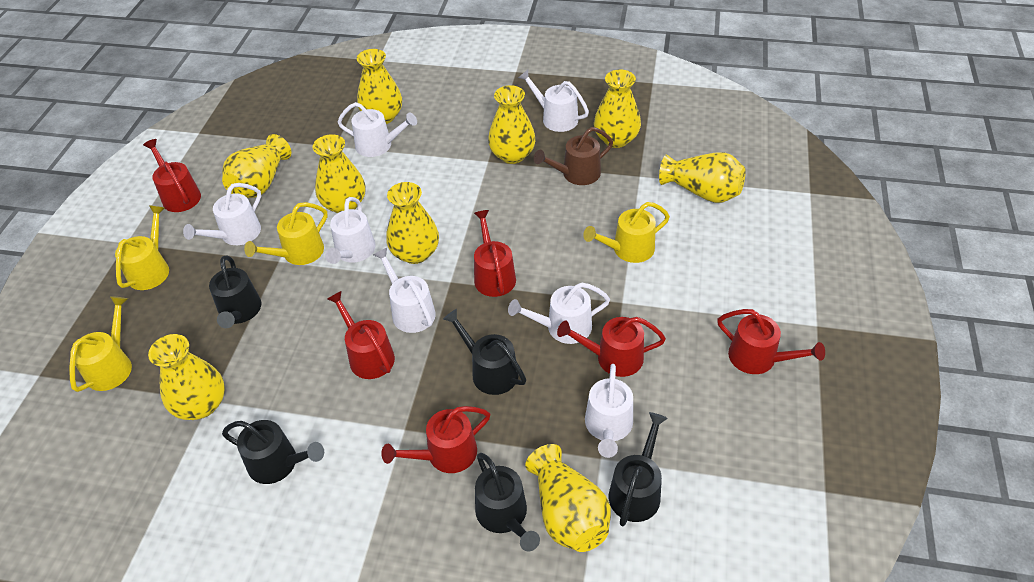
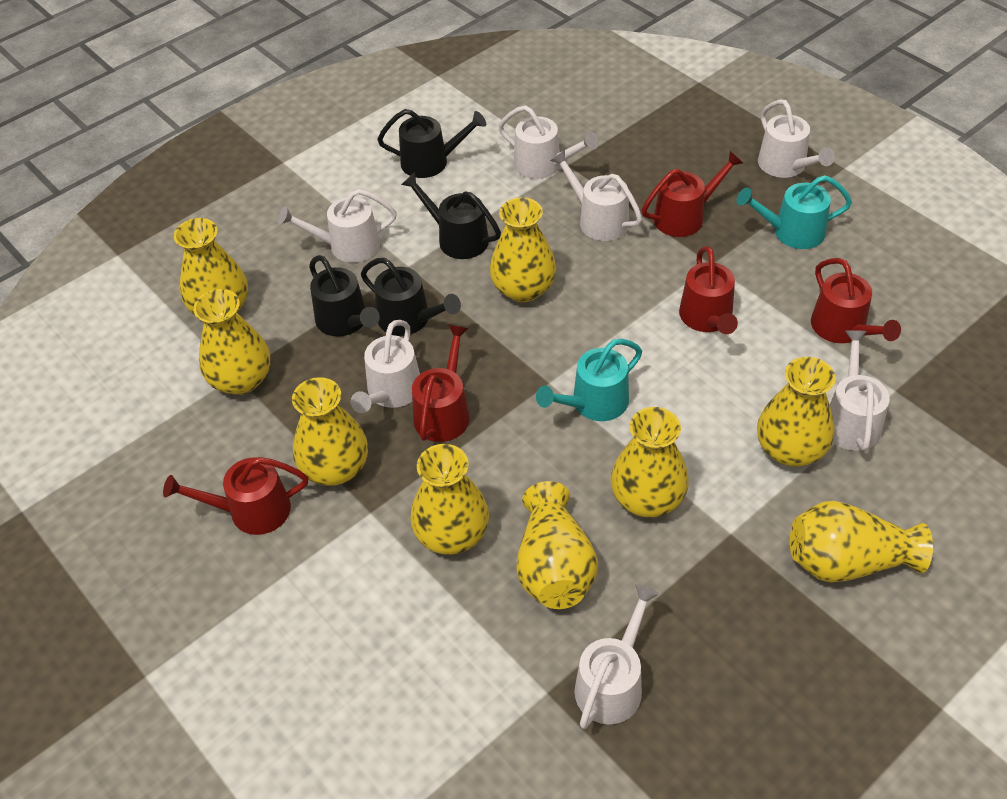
black watering can: 5 -> 4
brown watering can: 1 -> 0
red watering can: 6 -> 5
turquoise watering can: 0 -> 2
yellow watering can: 4 -> 0

